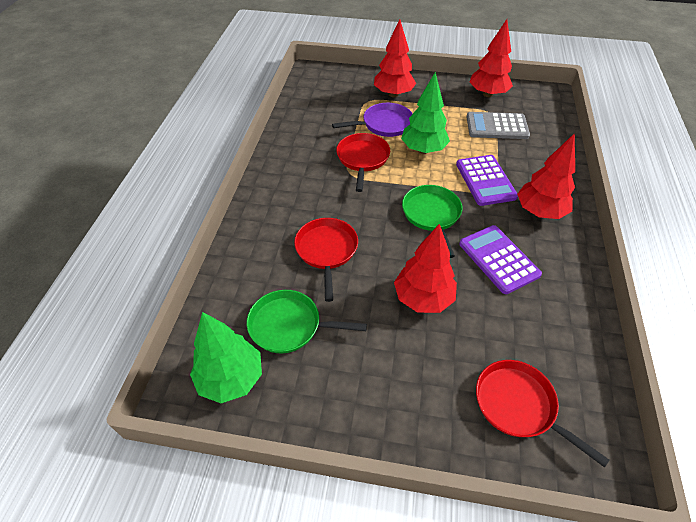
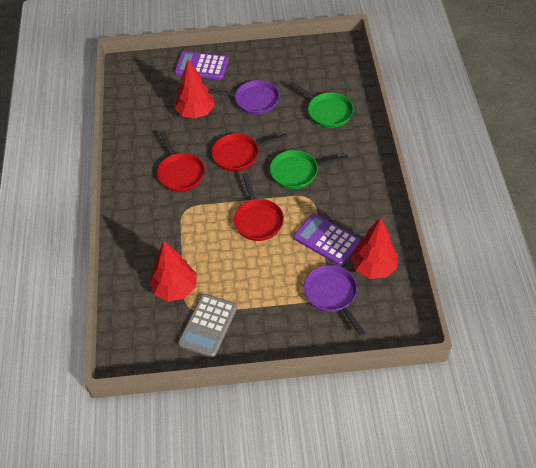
green tree: 2 -> 0
purple pan: 1 -> 2
red tree: 4 -> 3

